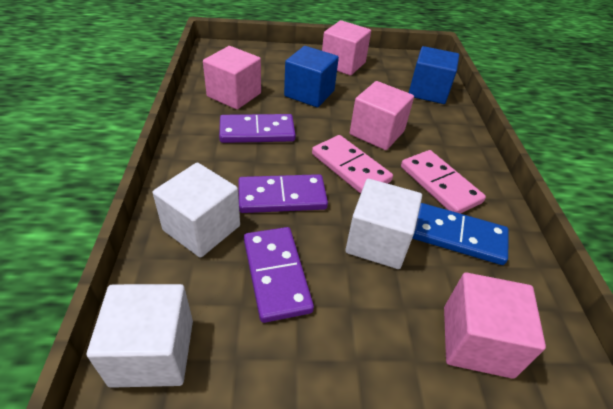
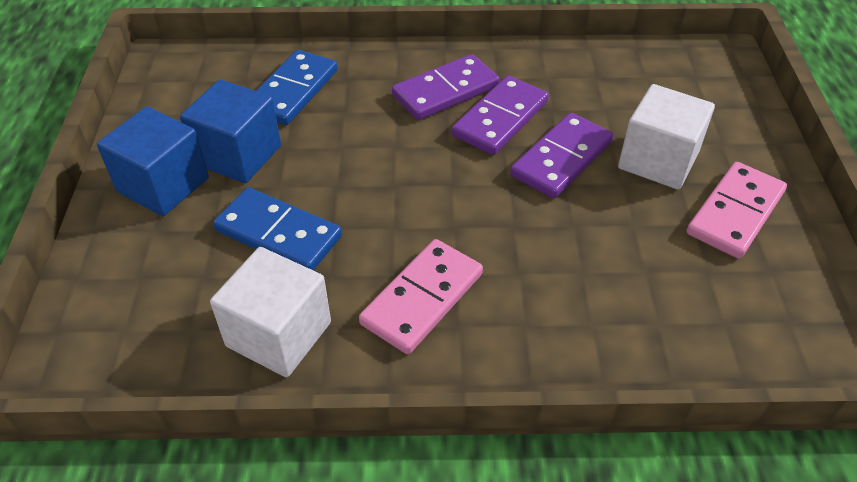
blue domino: 1 -> 2
pink cube: 4 -> 0
white cube: 3 -> 2

